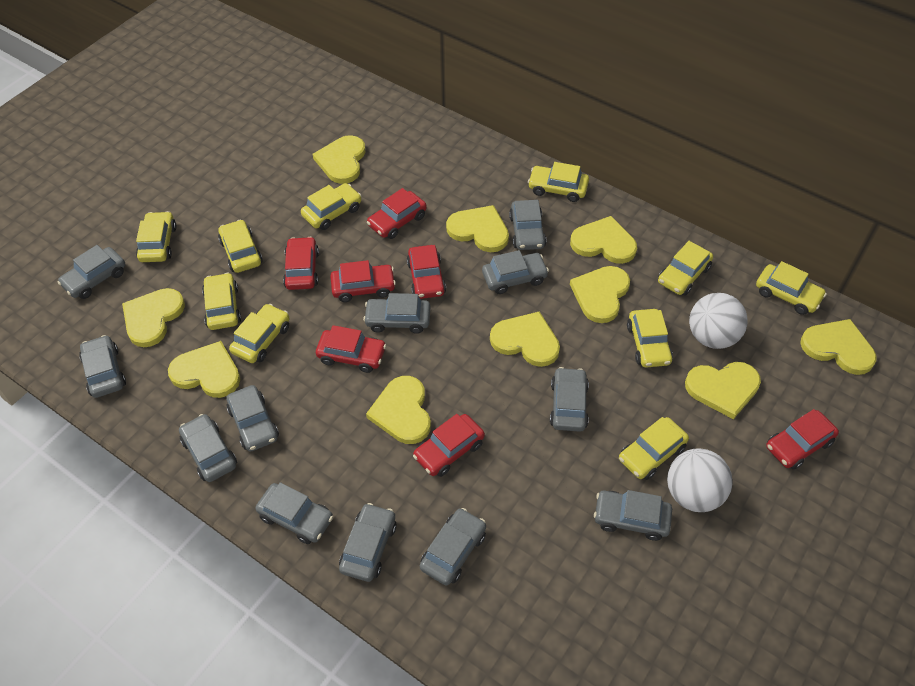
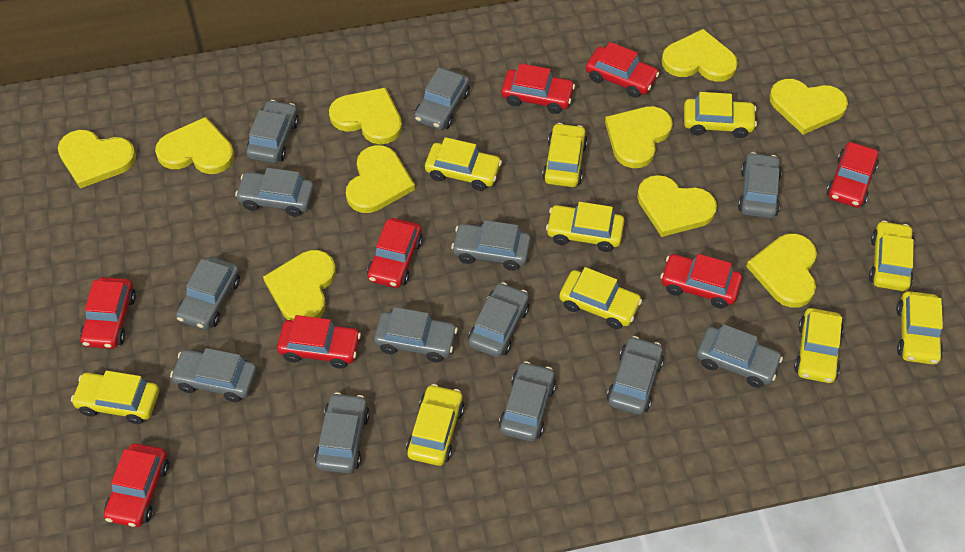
grey car: 12 -> 13
red car: 7 -> 8
white ball: 2 -> 0

